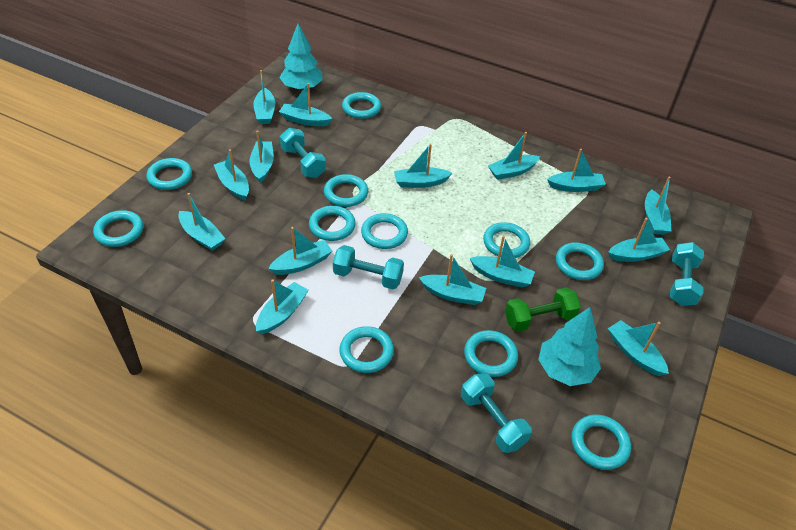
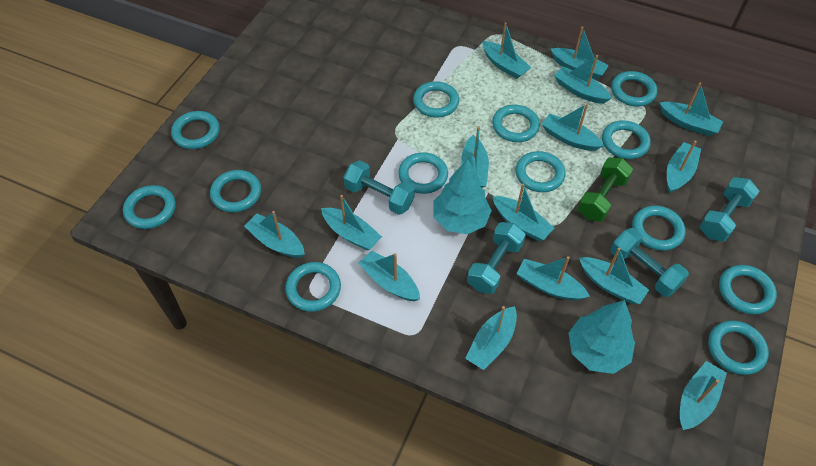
turquoise ring: 11 -> 13

